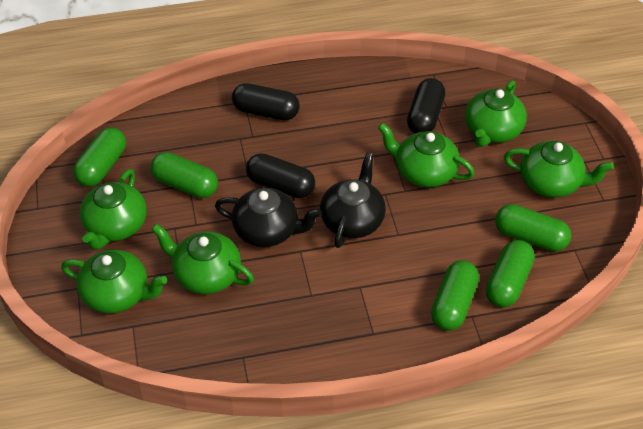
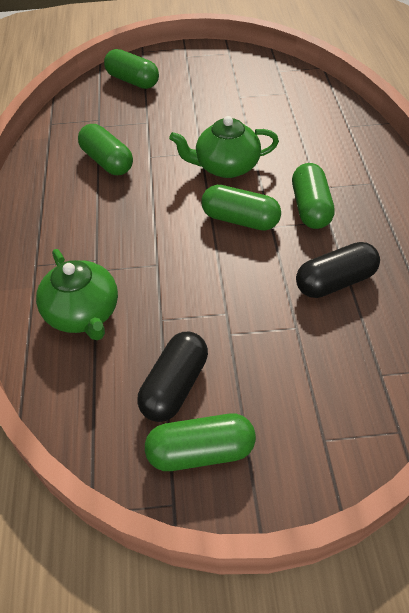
black capsule: 3 -> 2
black teapot: 2 -> 0
green teapot: 6 -> 2

